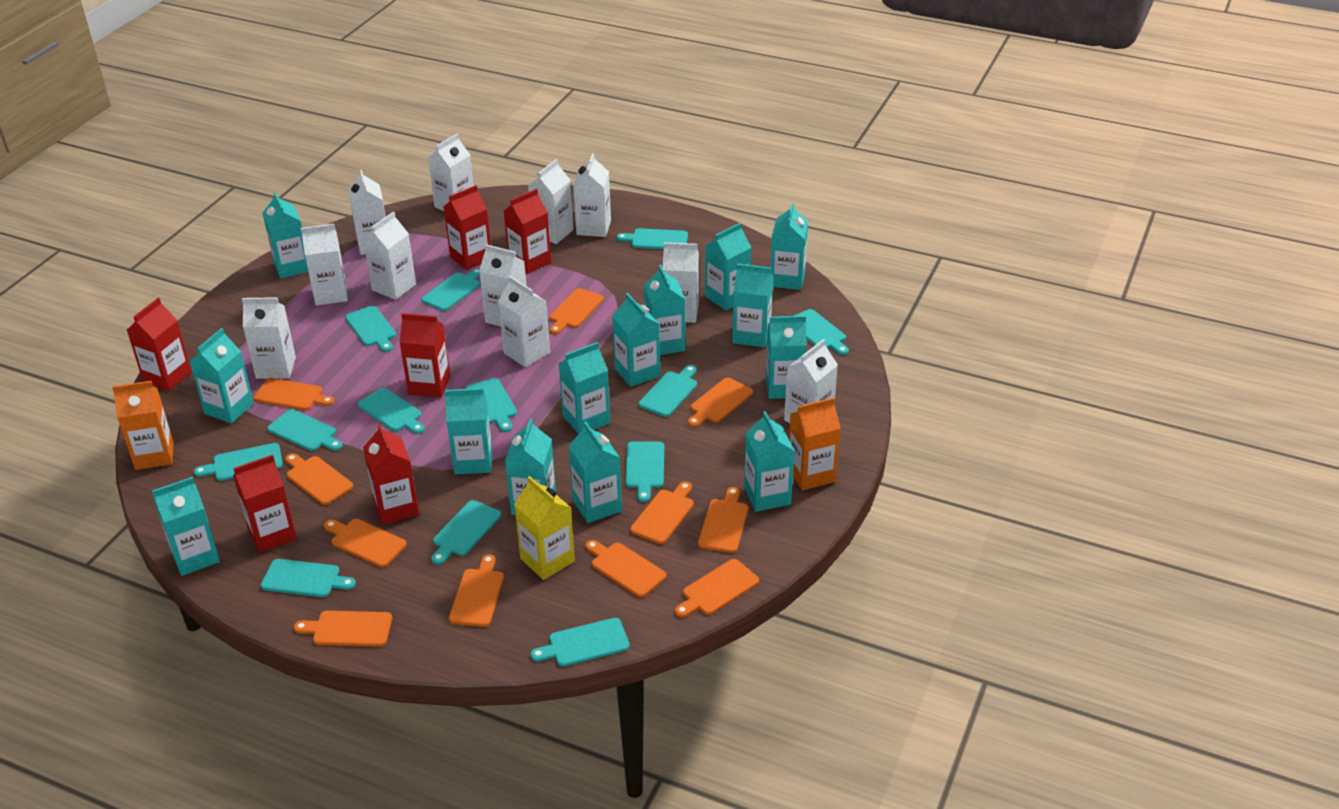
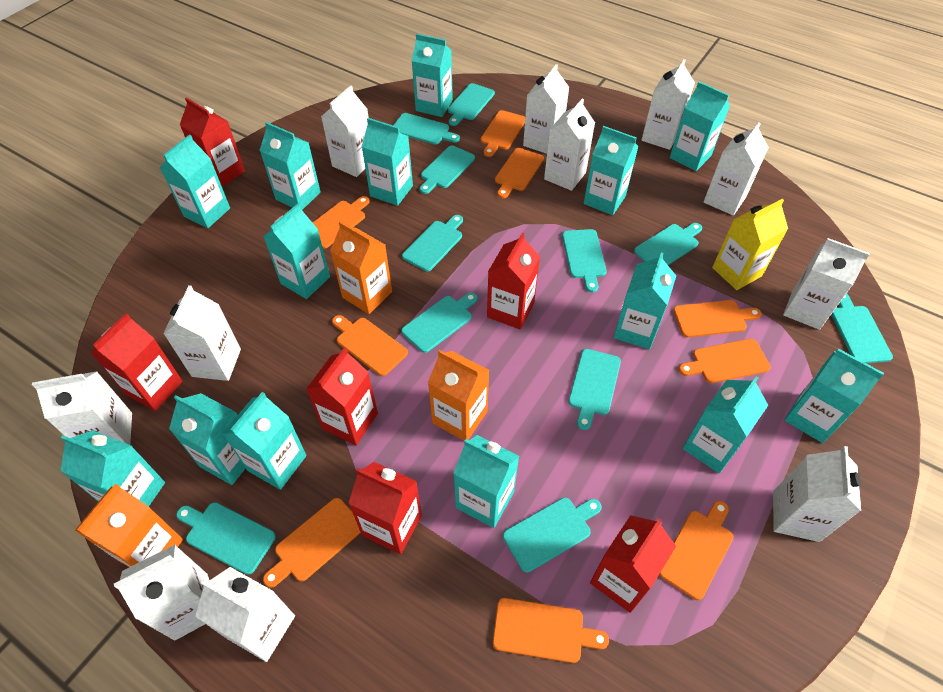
orange carton: 2 -> 3
orange cutting board: 11 -> 9
turquoise cutting board: 13 -> 11

